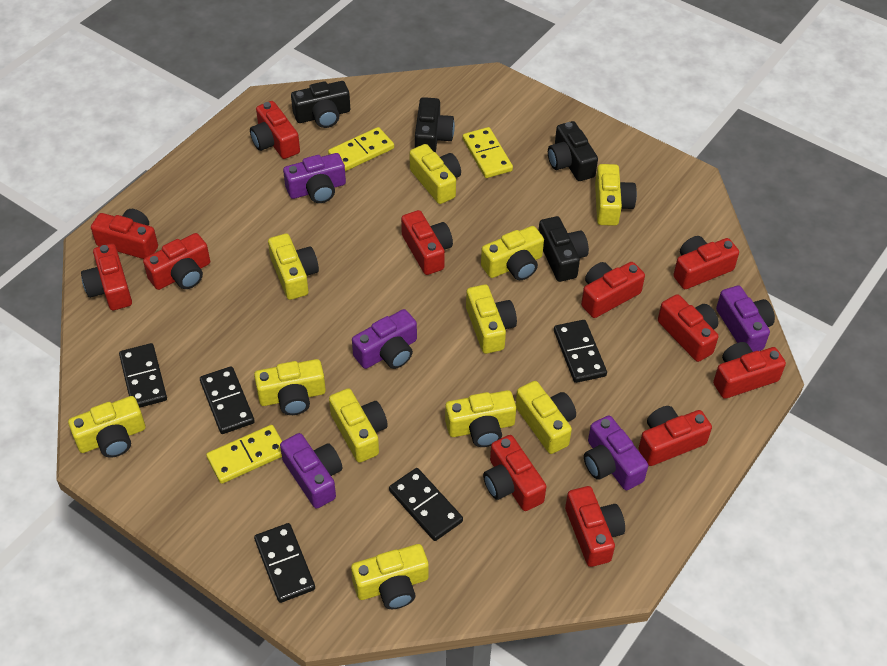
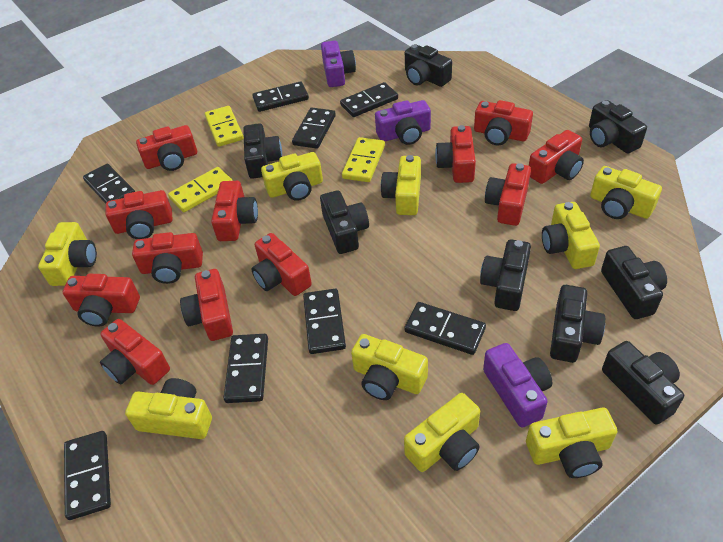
black camera: 4 -> 8
black domino: 5 -> 8
purple camera: 5 -> 3
yellow camera: 11 -> 9

